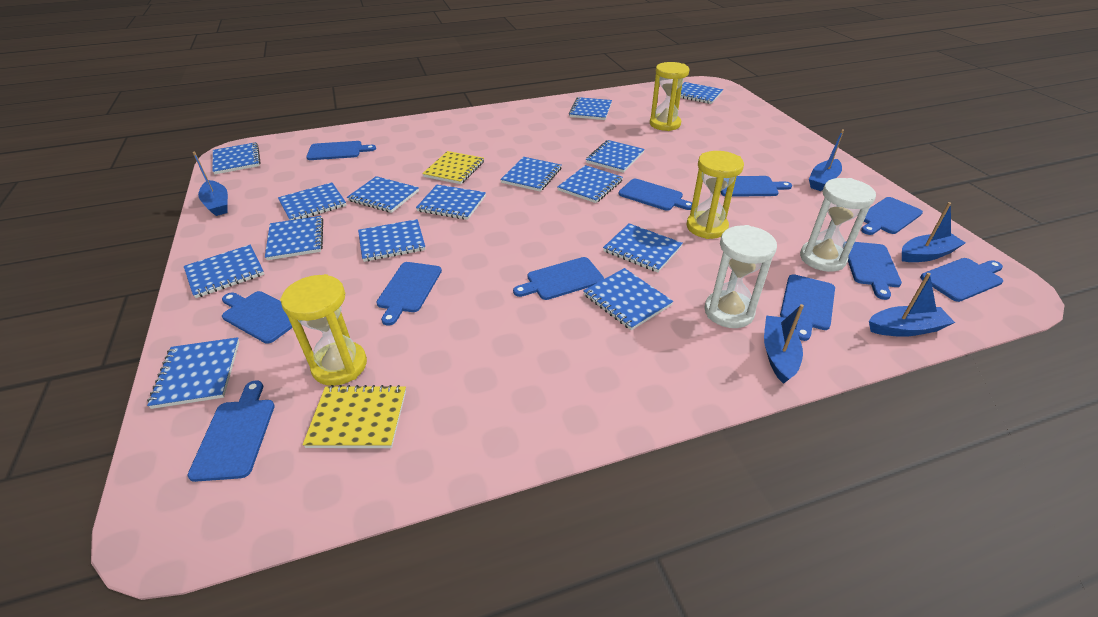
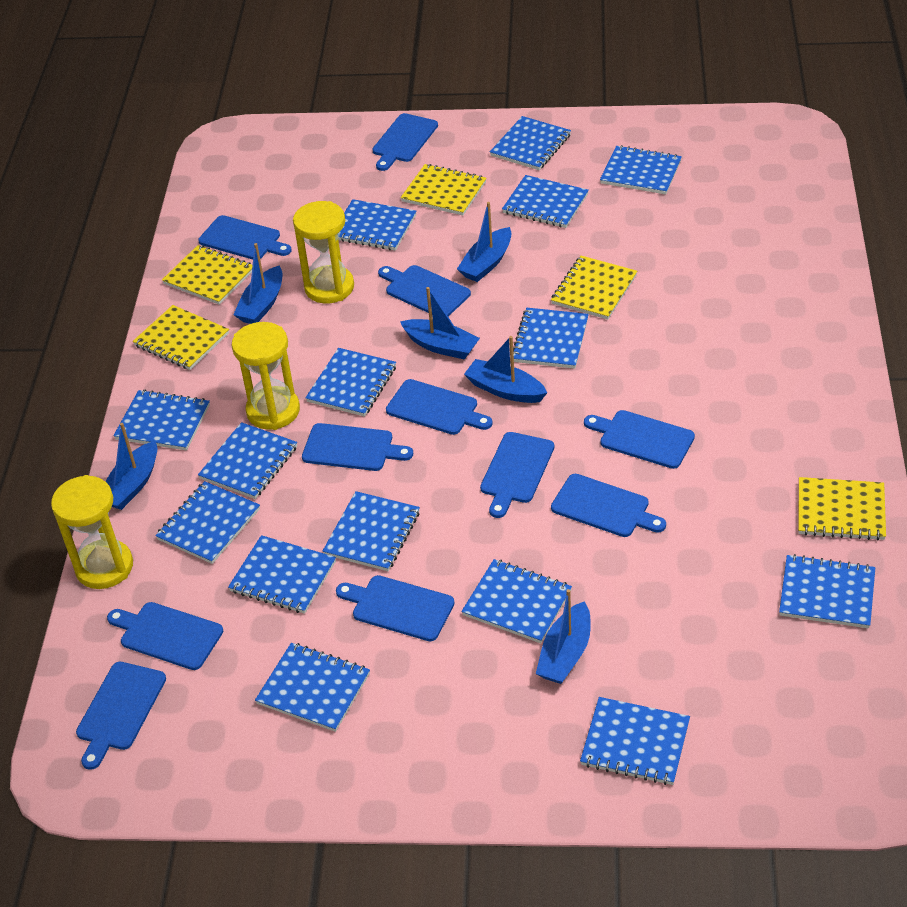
blue boat: 5 -> 6
white hourglass: 2 -> 0
yellow notebook: 2 -> 5

